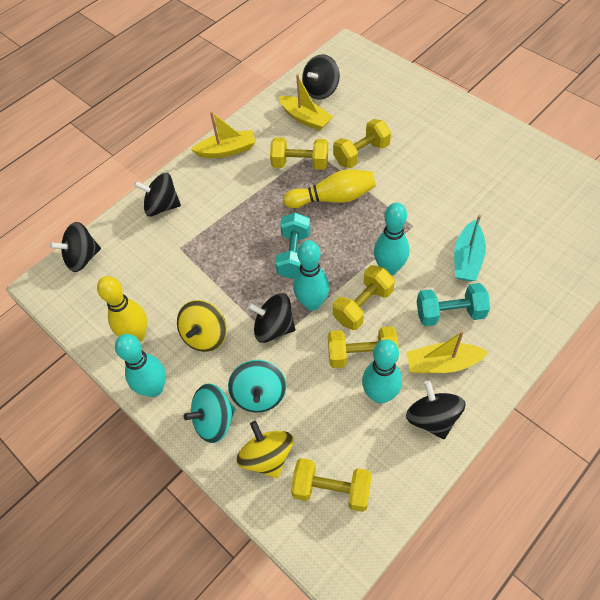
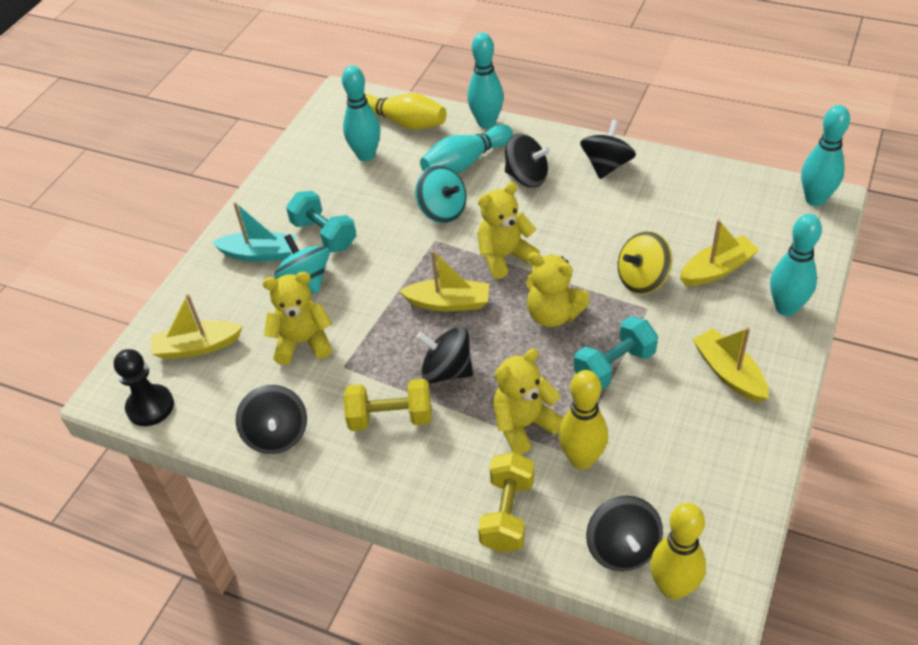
black pawn: 0 -> 1
turquoise bowling pin: 4 -> 5
yellow boat: 3 -> 4
yellow bowling pin: 2 -> 3
yellow dumbbell: 5 -> 2
yellow spinning top: 2 -> 1
yellow teddy bear: 0 -> 4

